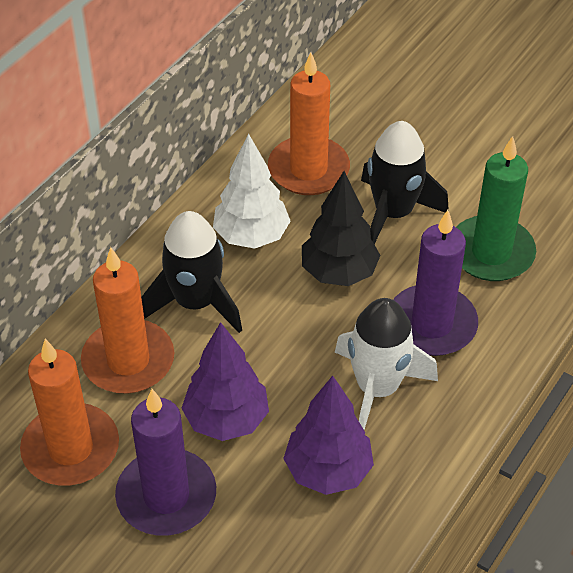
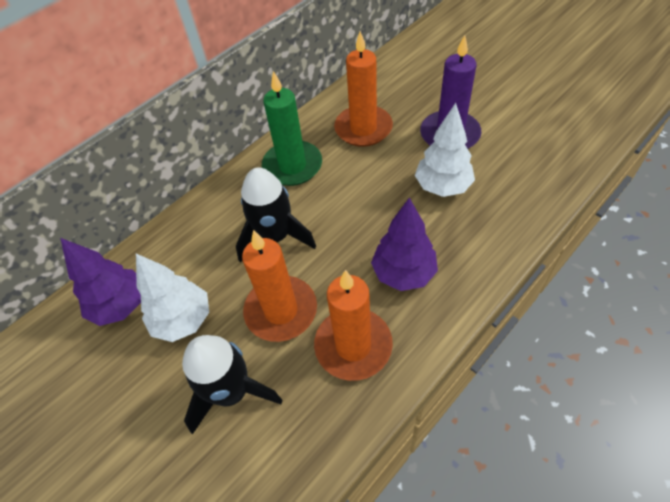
black tree: 1 -> 0
purple candle: 2 -> 1
white rocket: 1 -> 0
white tree: 1 -> 2

